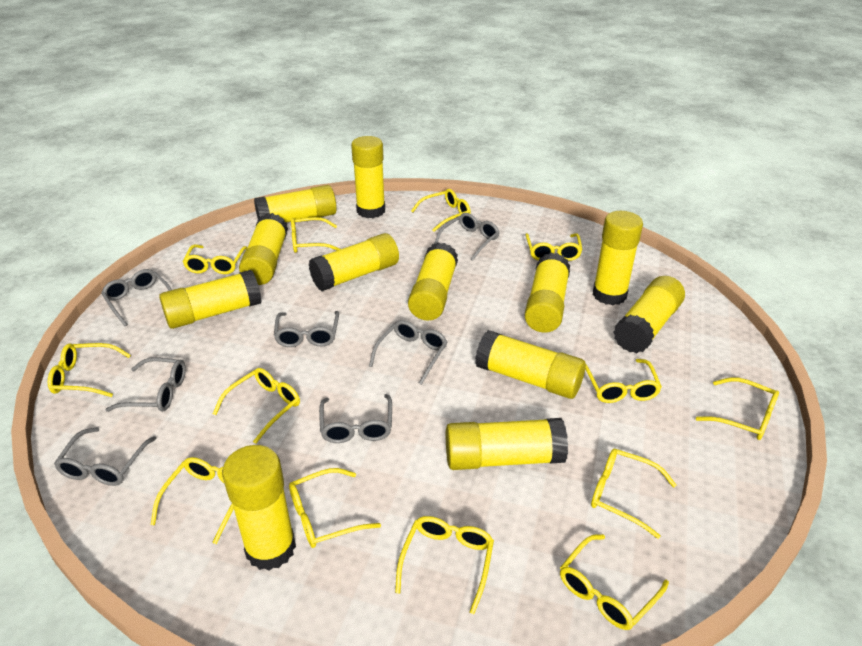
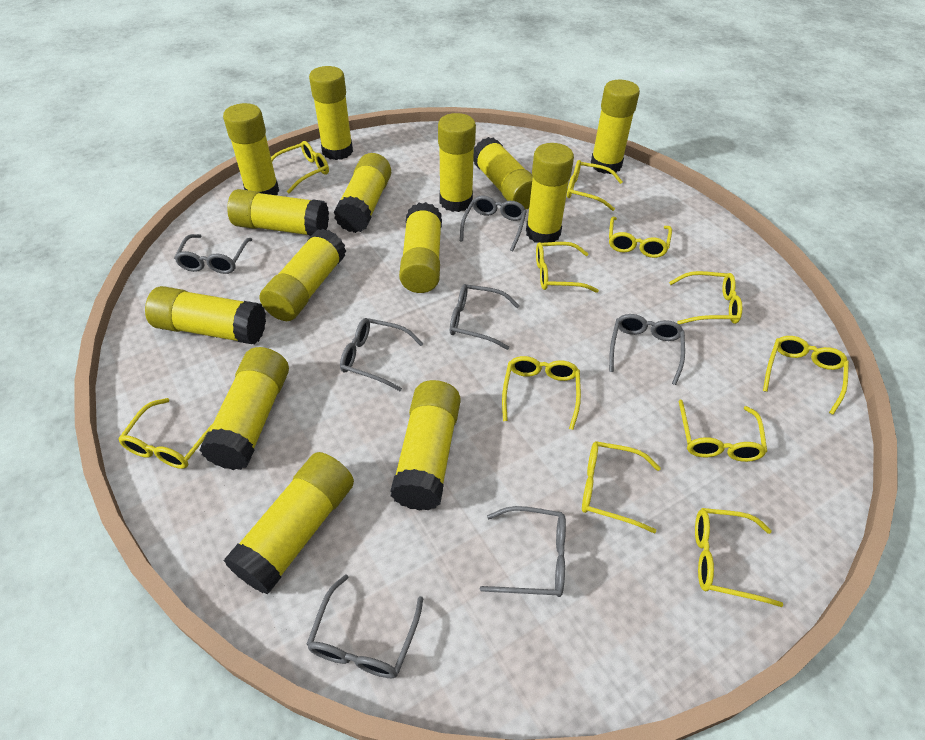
yellow glasses: 13 -> 11
yellow glue stick: 12 -> 14

